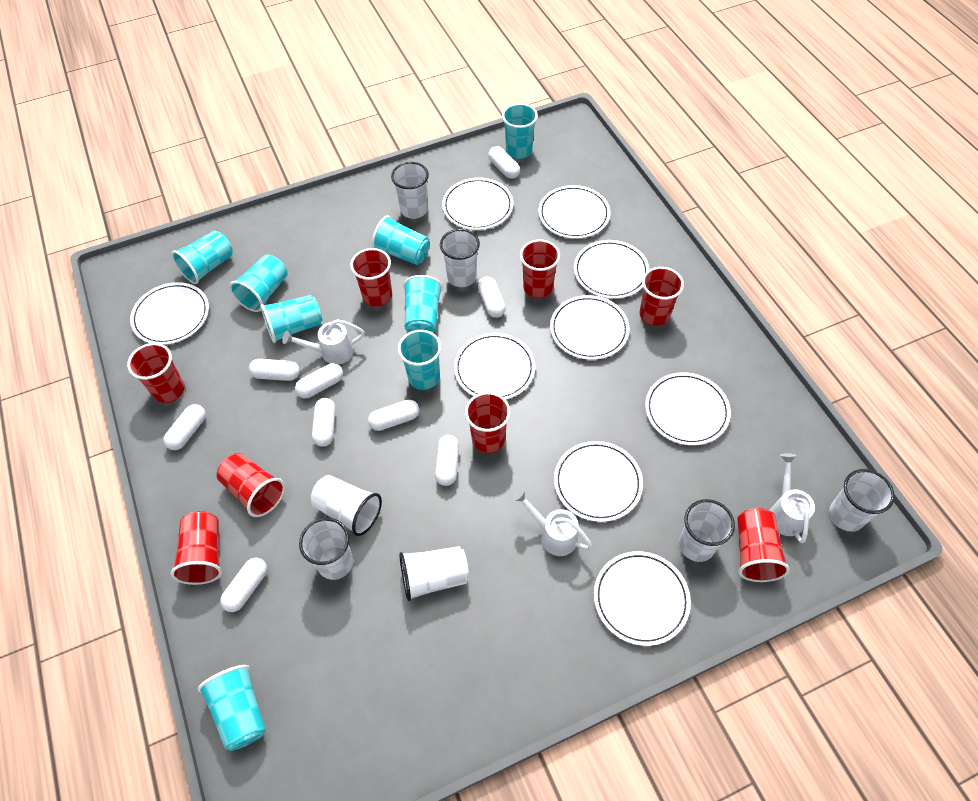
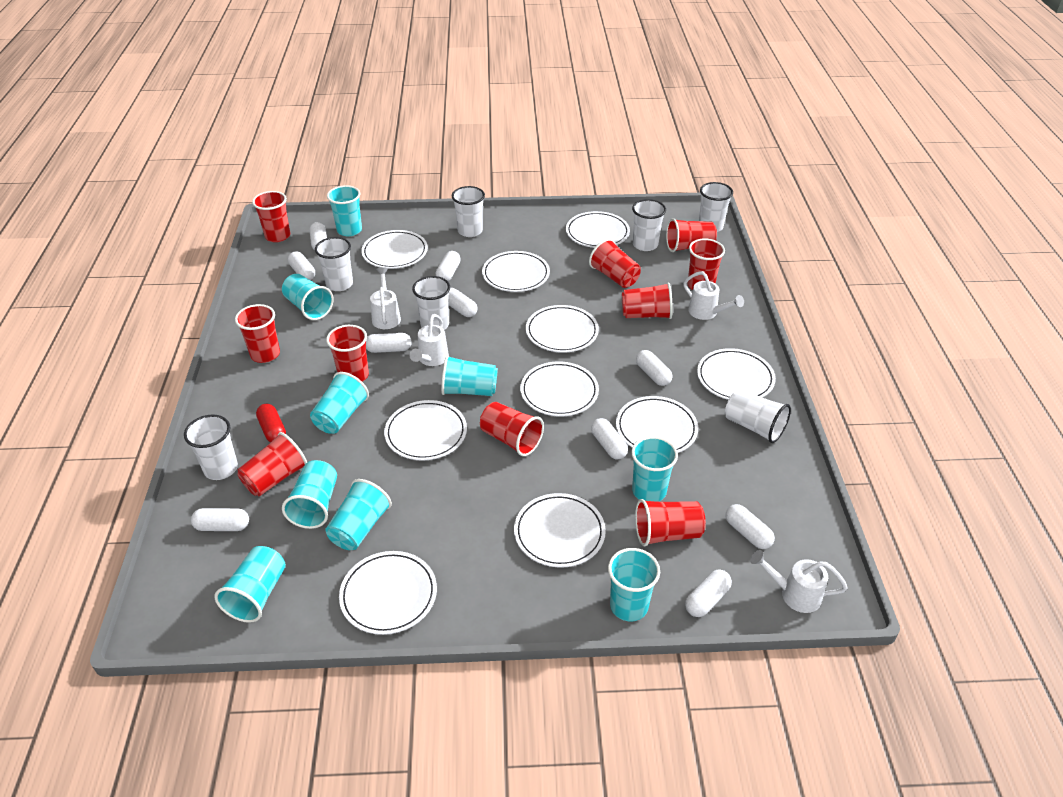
red capsule: 0 -> 1
red cup: 8 -> 10
turquoise cup: 8 -> 9
white capsule: 9 -> 10
white plate: 9 -> 10
white watering can: 3 -> 4

